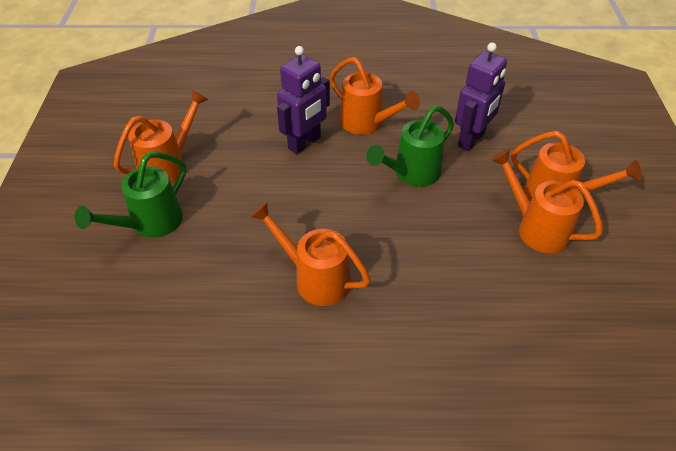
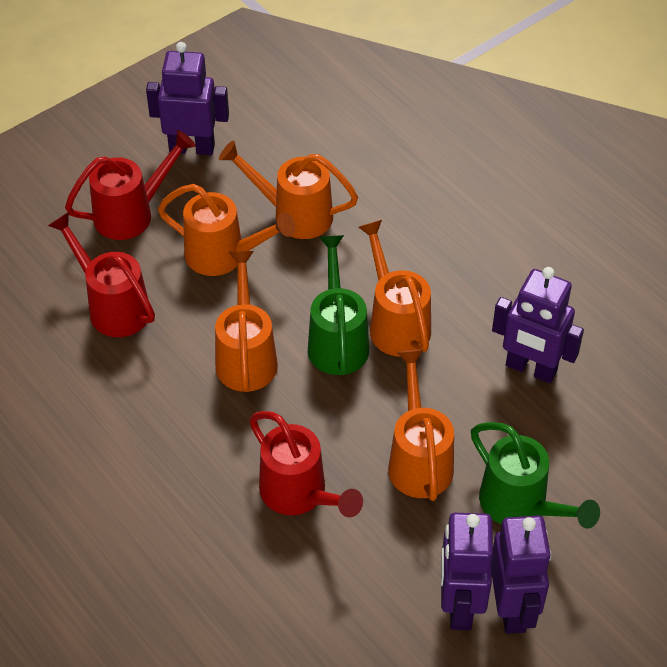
purple robot: 2 -> 4
red watering can: 0 -> 3

